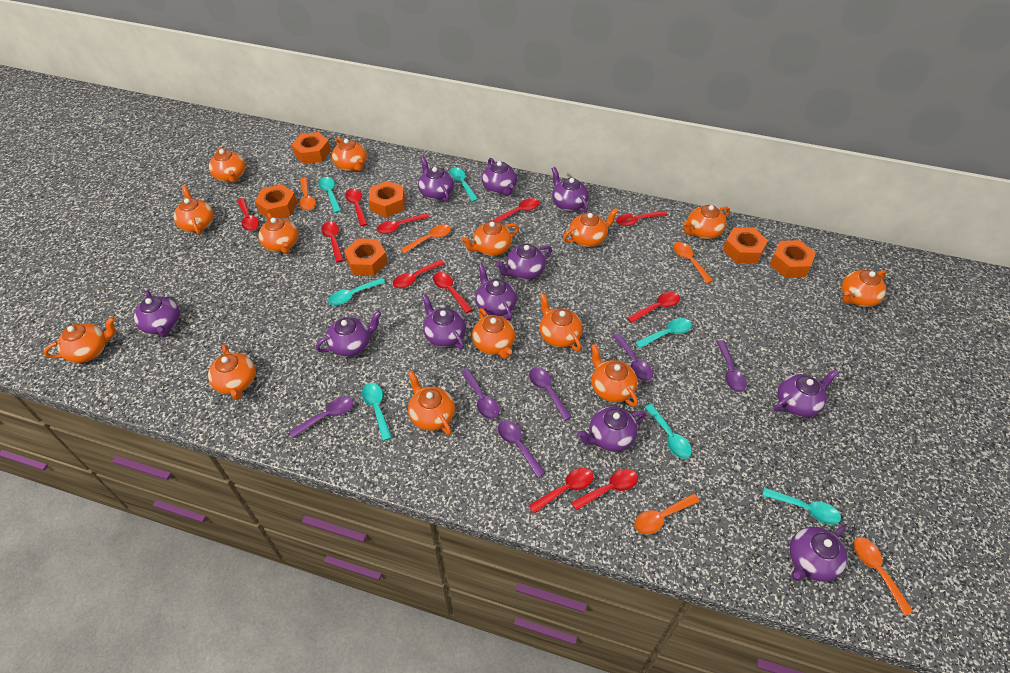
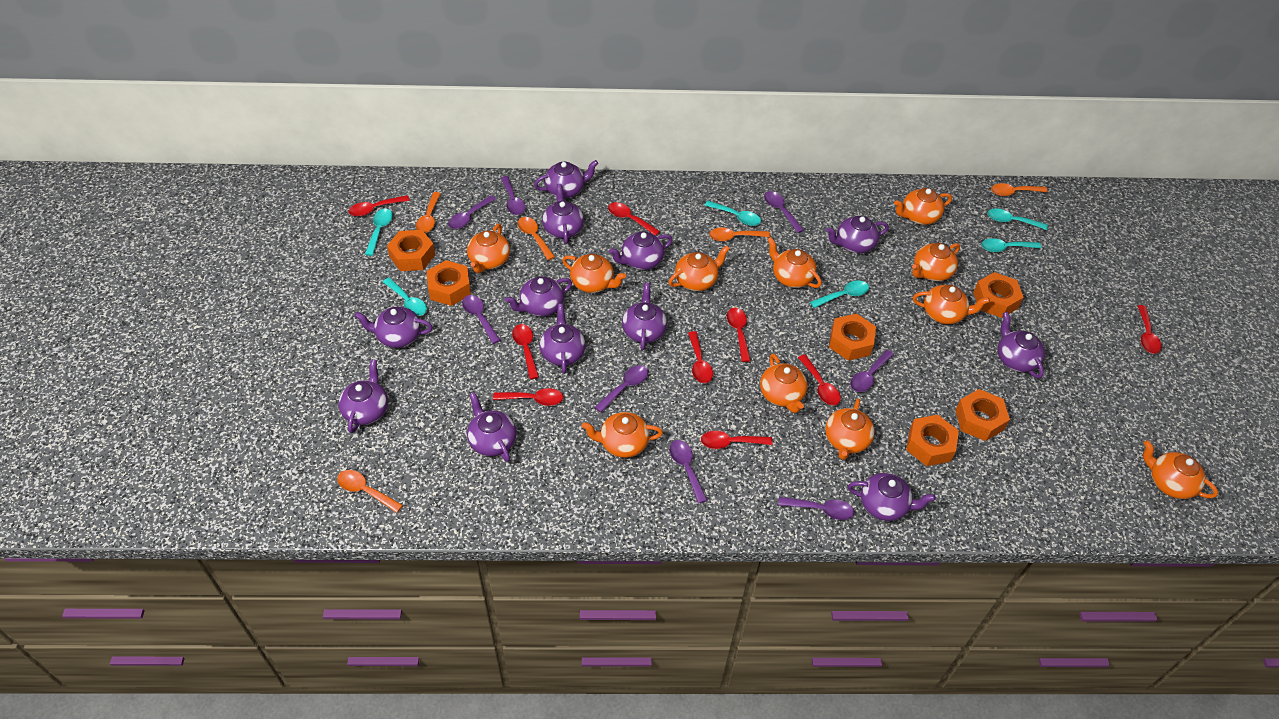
orange teapot: 14 -> 11
purple spoon: 6 -> 8
purple teapot: 11 -> 12
red spoon: 11 -> 9
turquoise spoon: 7 -> 6

